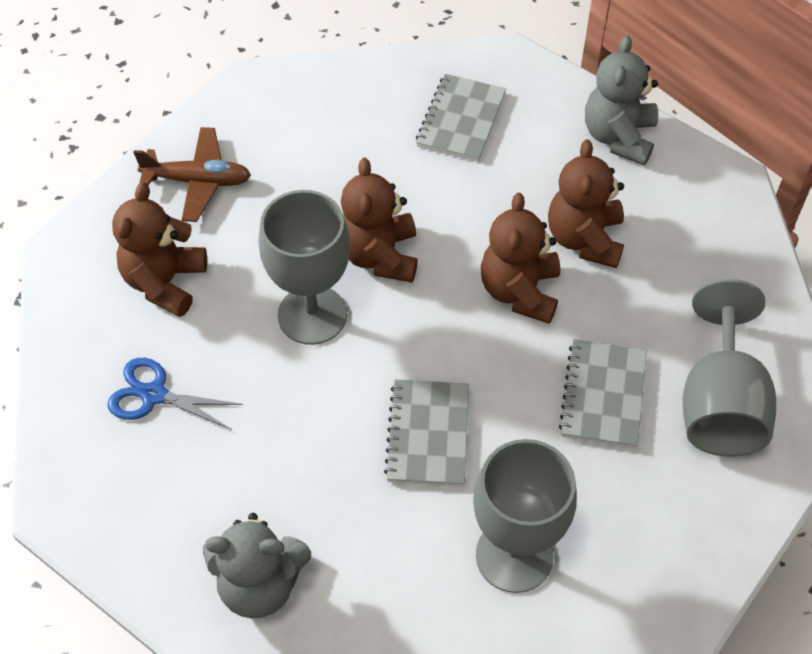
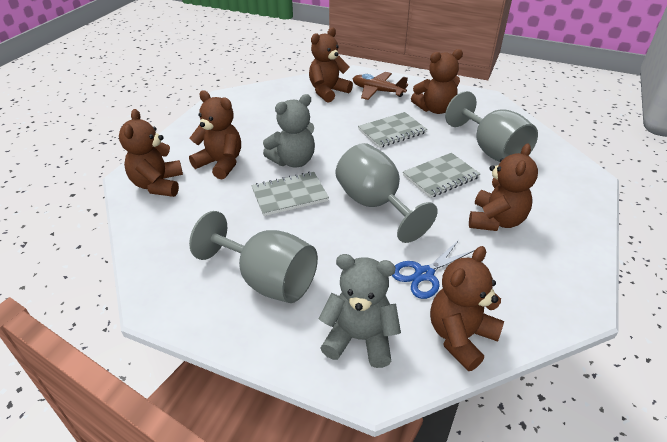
brown teddy bear: 4 -> 6

